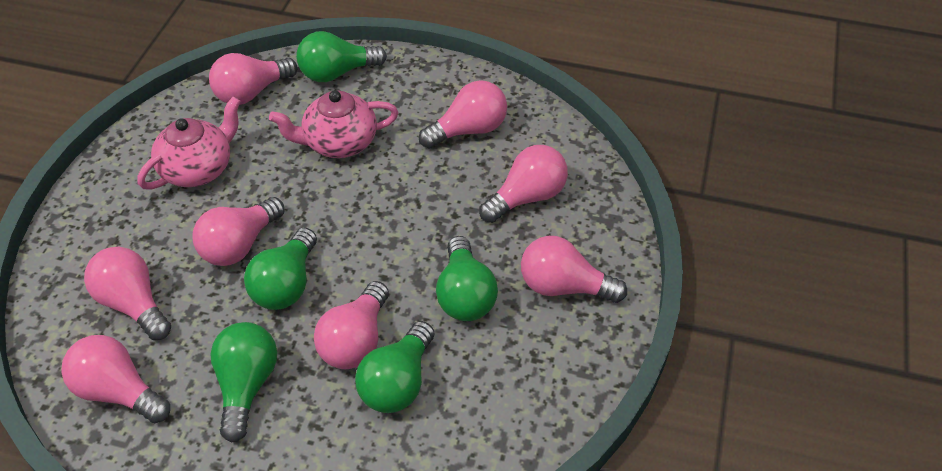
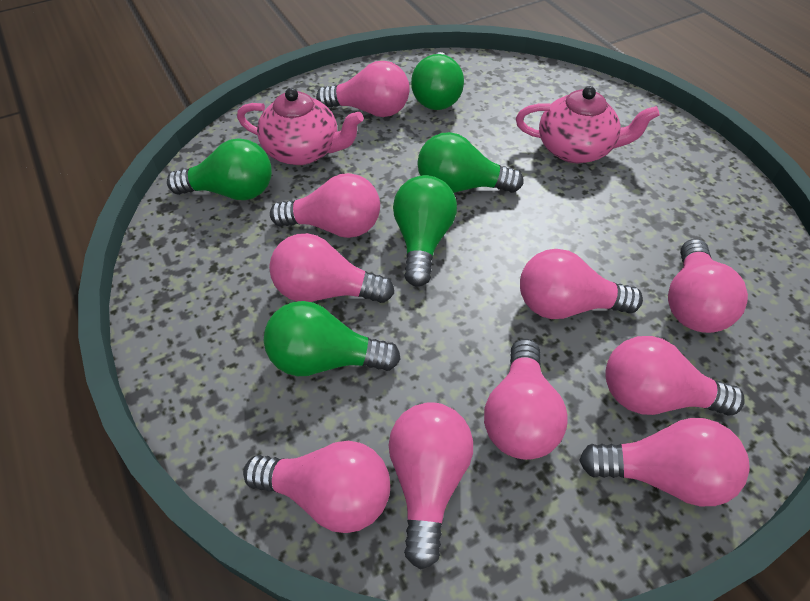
pink light bulb: 8 -> 10

